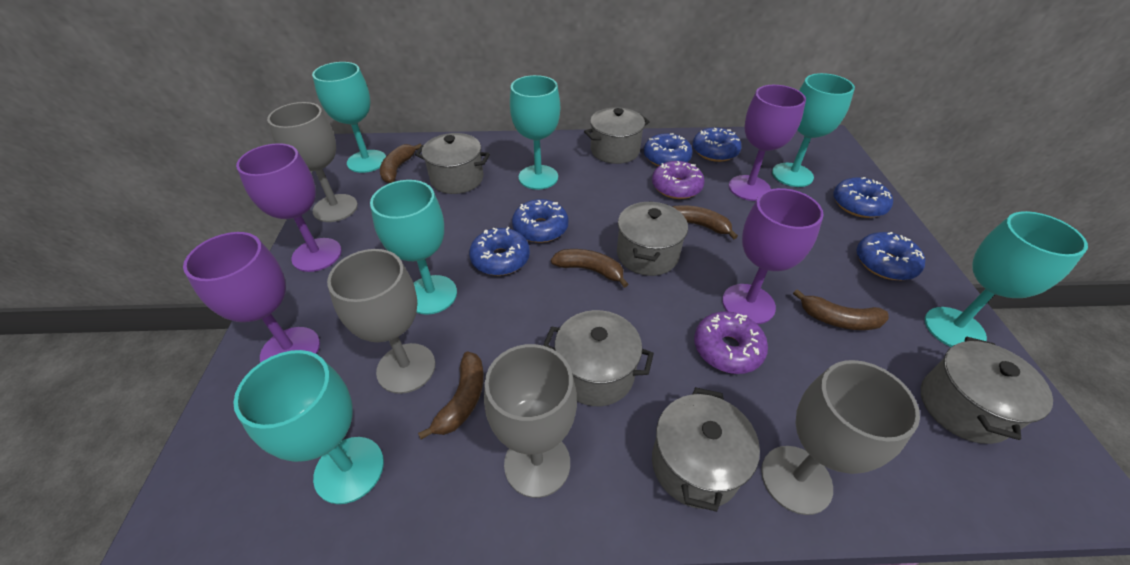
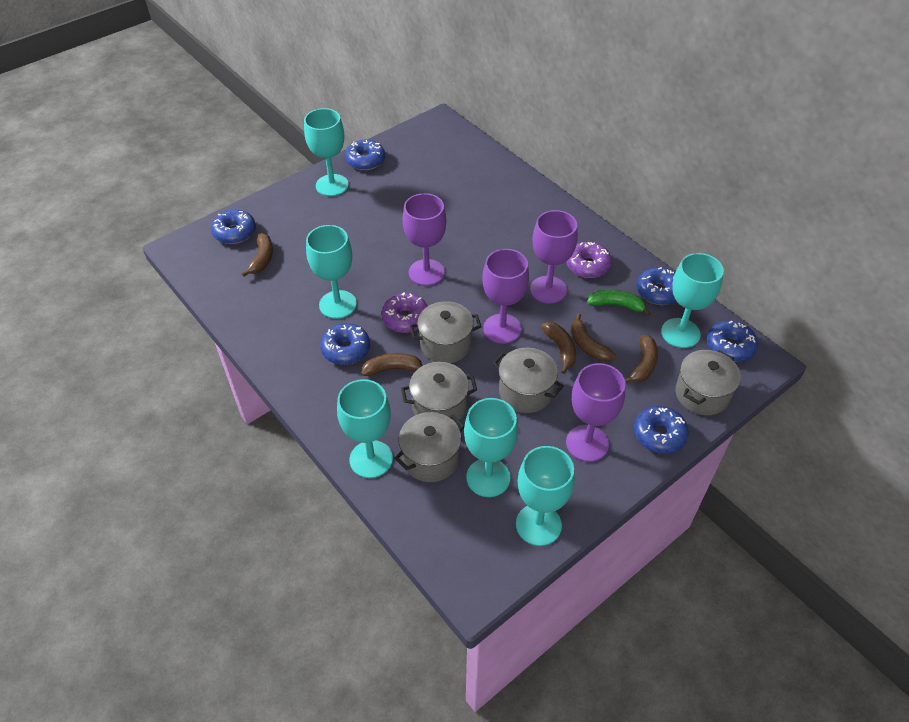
green banana: 0 -> 1
grey goblet: 4 -> 0
grey pot: 6 -> 5

